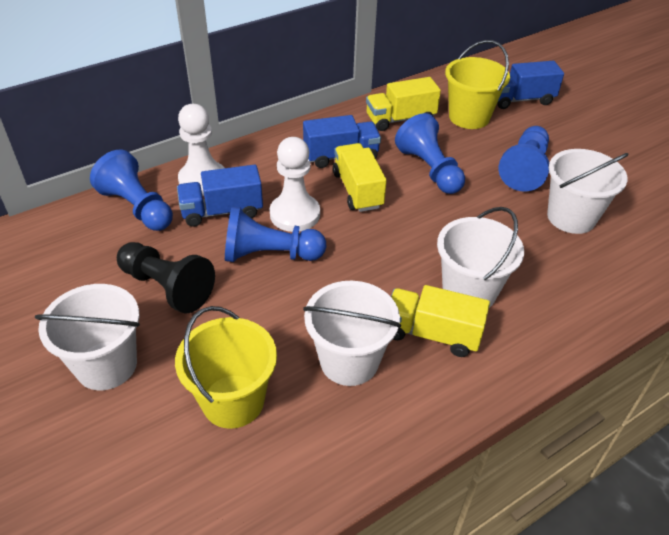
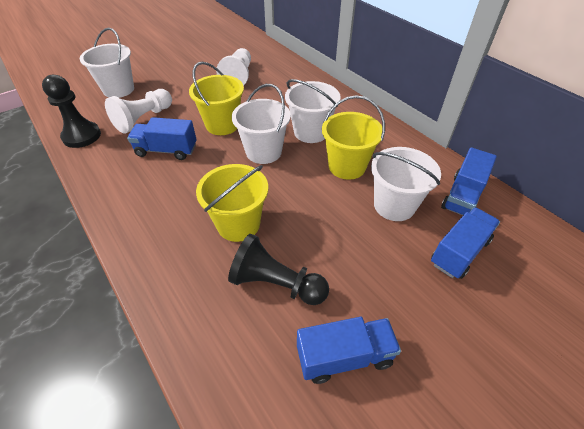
black pawn: 1 -> 2
blue pawn: 4 -> 0
blue truck: 3 -> 4
yellow bucket: 2 -> 3
yellow truck: 3 -> 0

